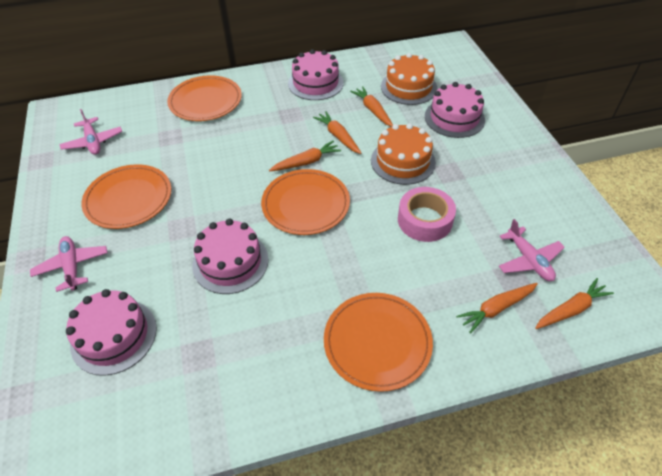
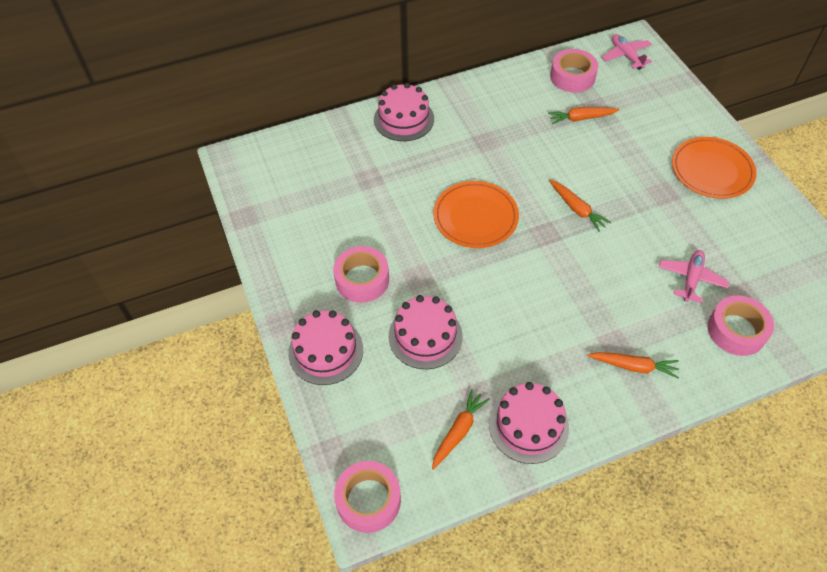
orange cake: 2 -> 0
orange carrot: 5 -> 4
orange plate: 4 -> 2
pink plane: 3 -> 2
pink tape: 1 -> 4

